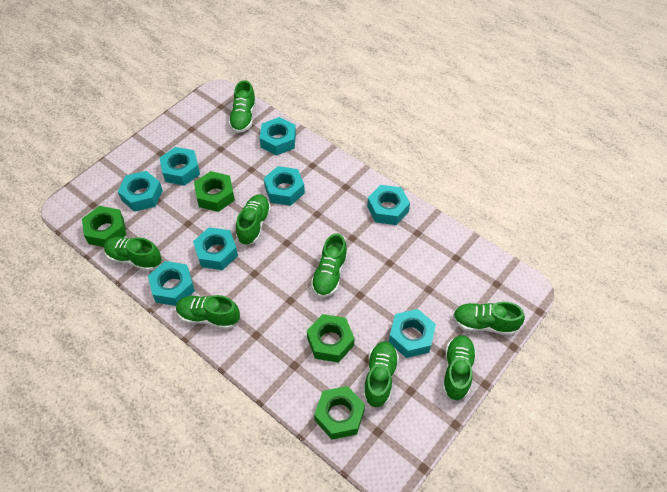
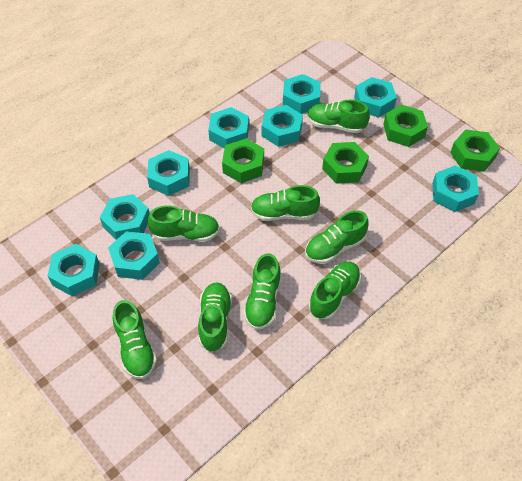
turquoise nut: 8 -> 9

